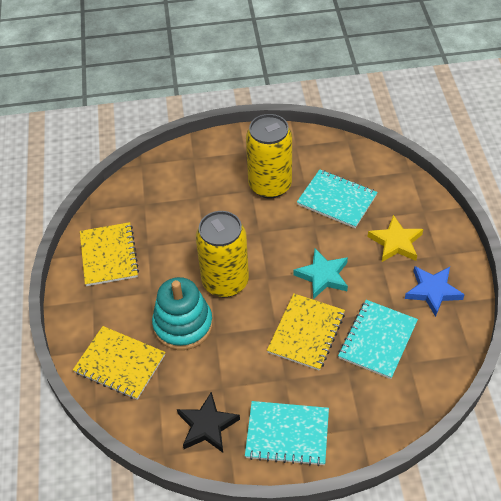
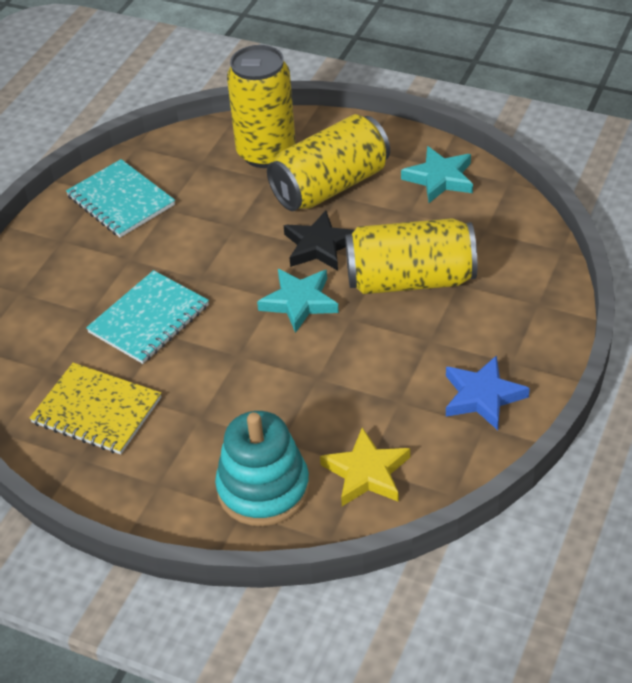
turquoise notebook: 3 -> 2
turquoise star: 1 -> 2
yellow can: 2 -> 3
yellow notebook: 3 -> 1

